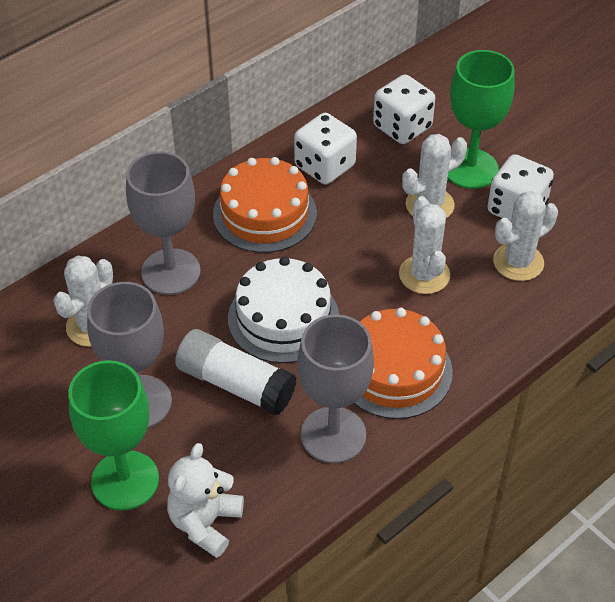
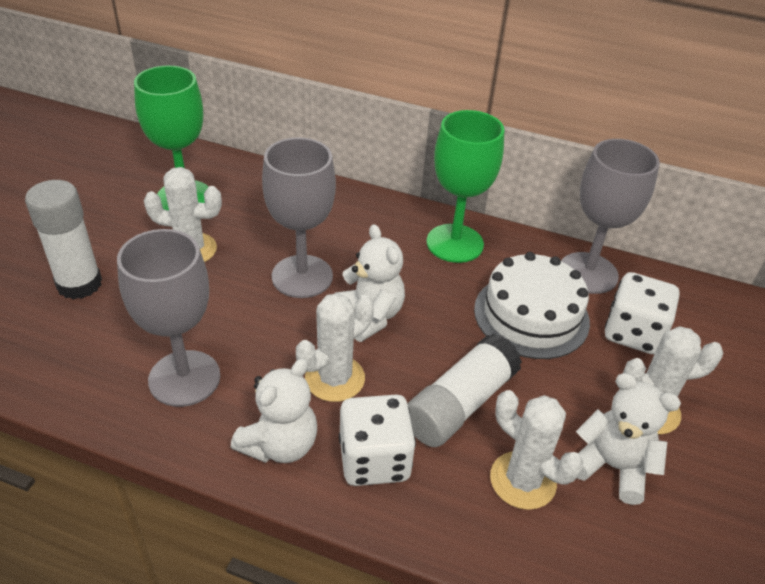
orange cake: 2 -> 0
white dice: 3 -> 2
white glue stick: 1 -> 2
white teddy bear: 1 -> 3

